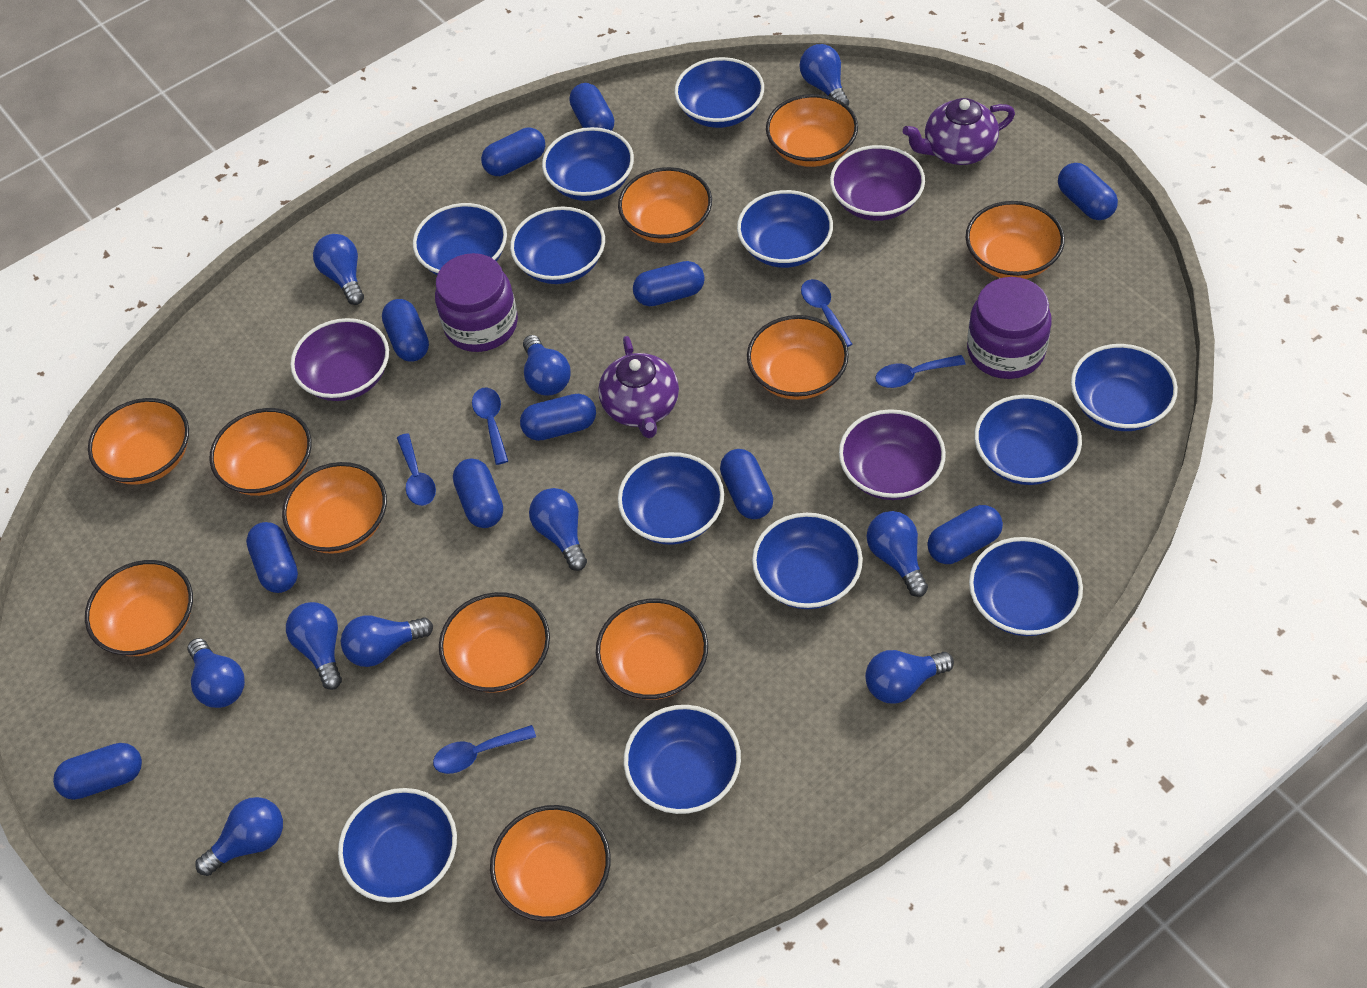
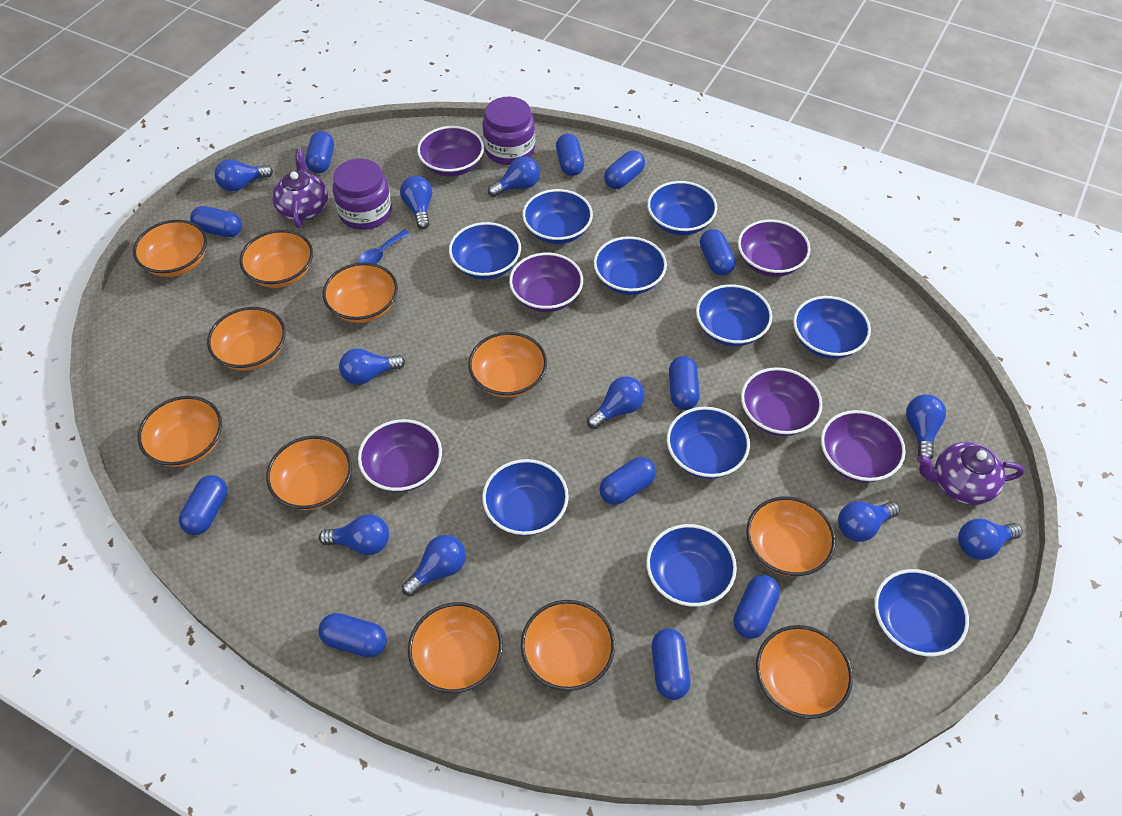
blue bowl: 12 -> 10
blue spoon: 5 -> 1
purple bowl: 3 -> 6

